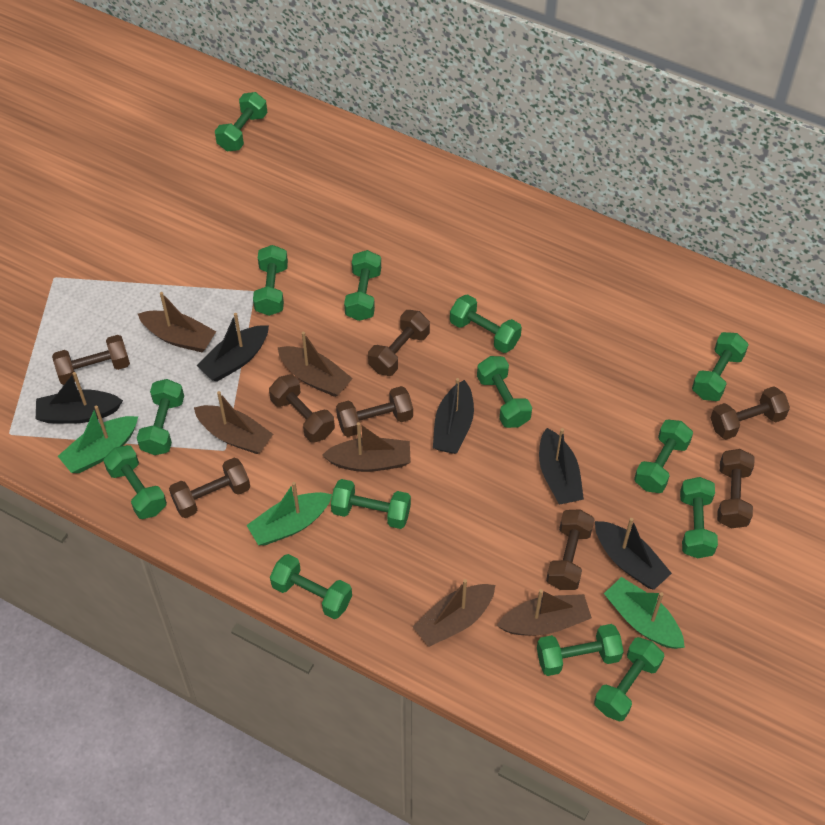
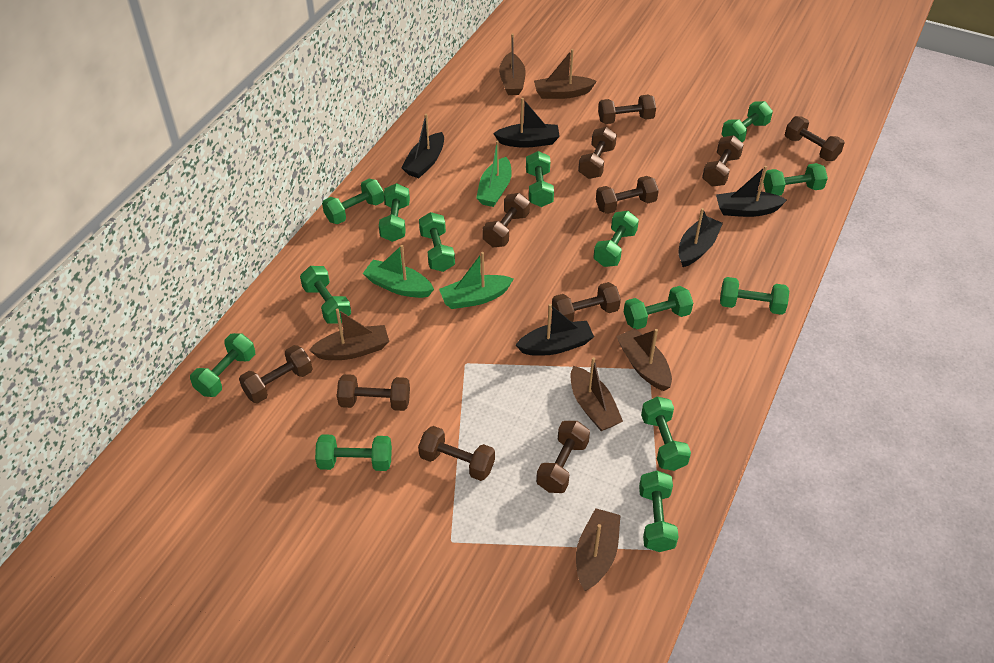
brown dumbbell: 8 -> 11

